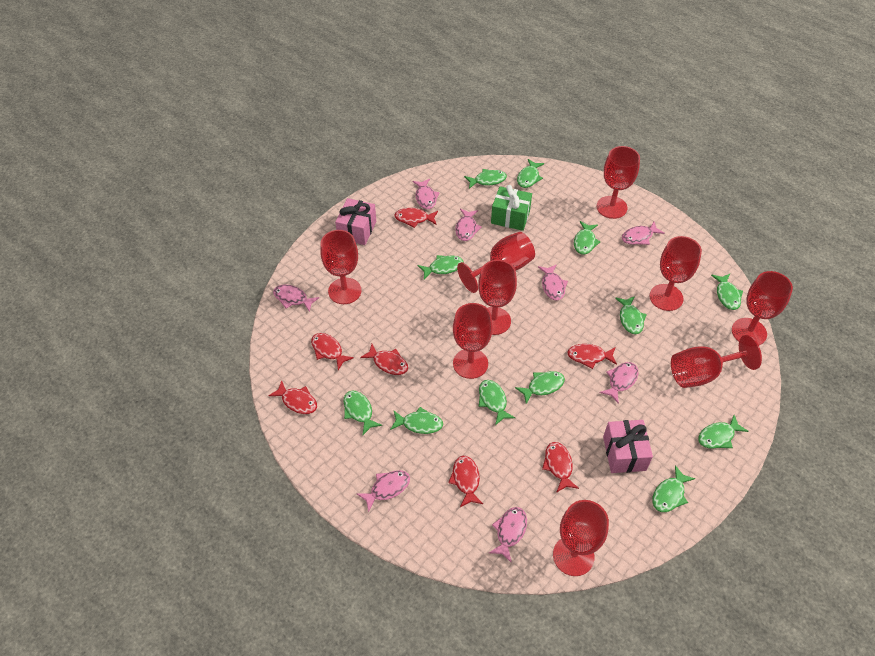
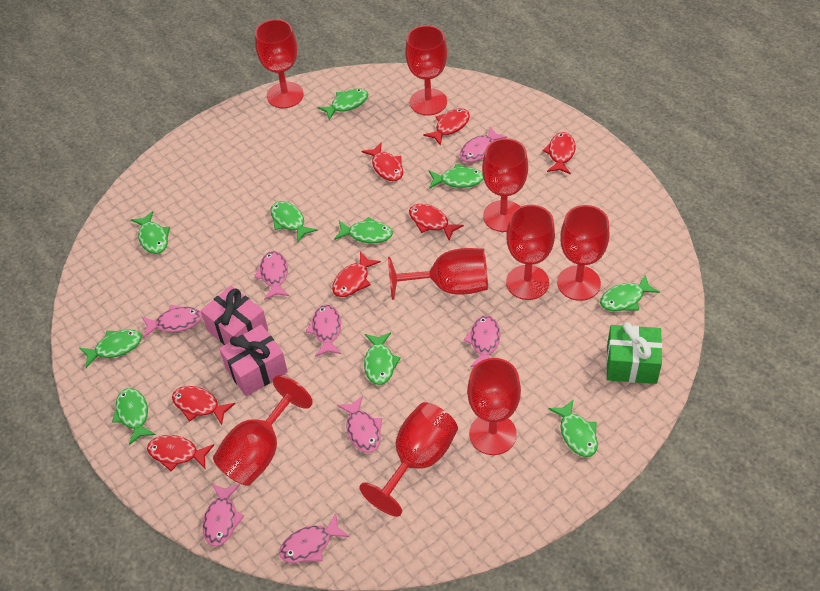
green fish: 12 -> 10

